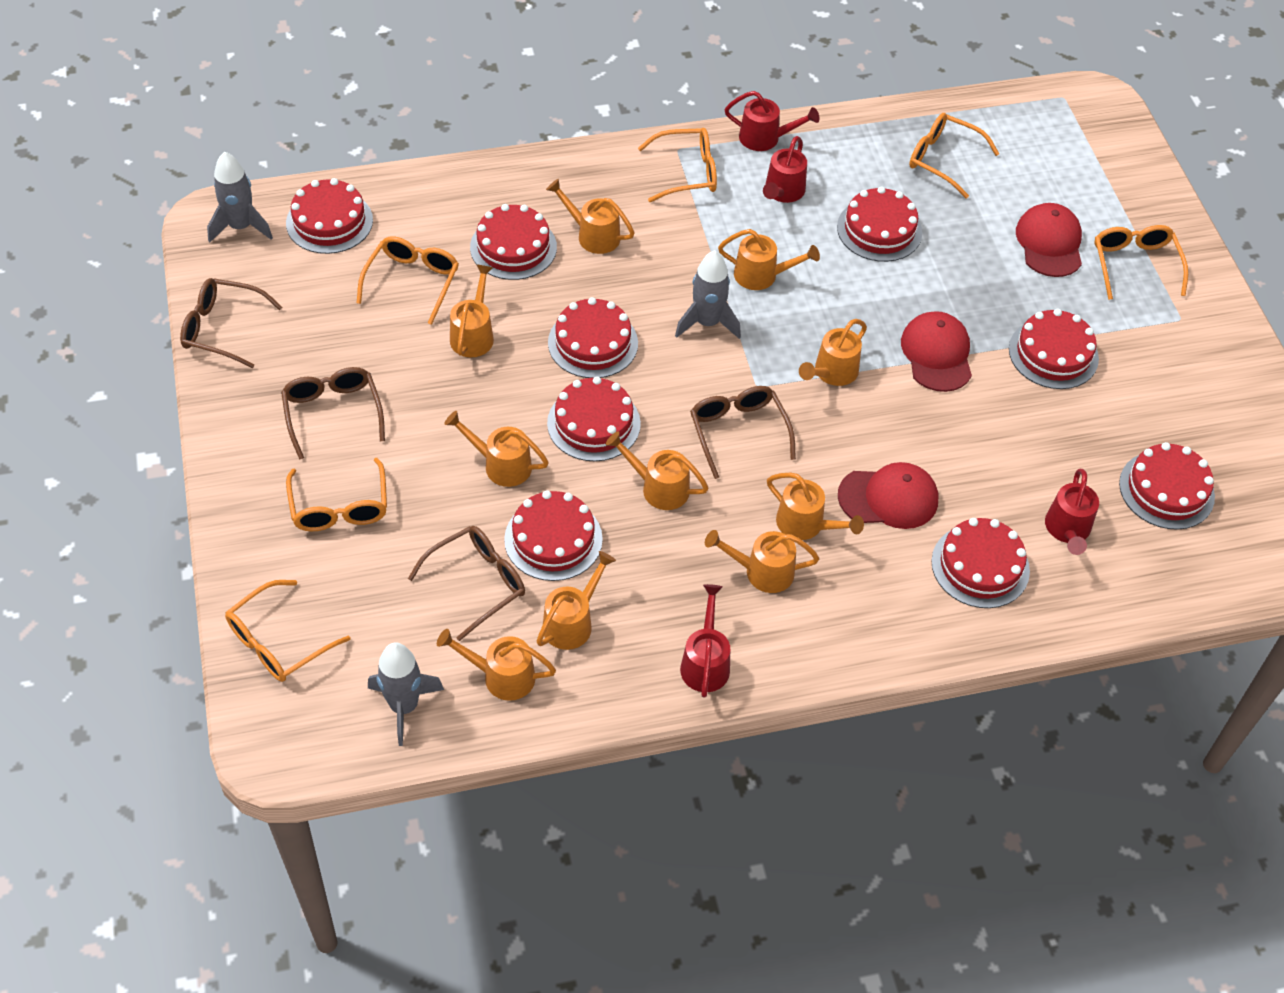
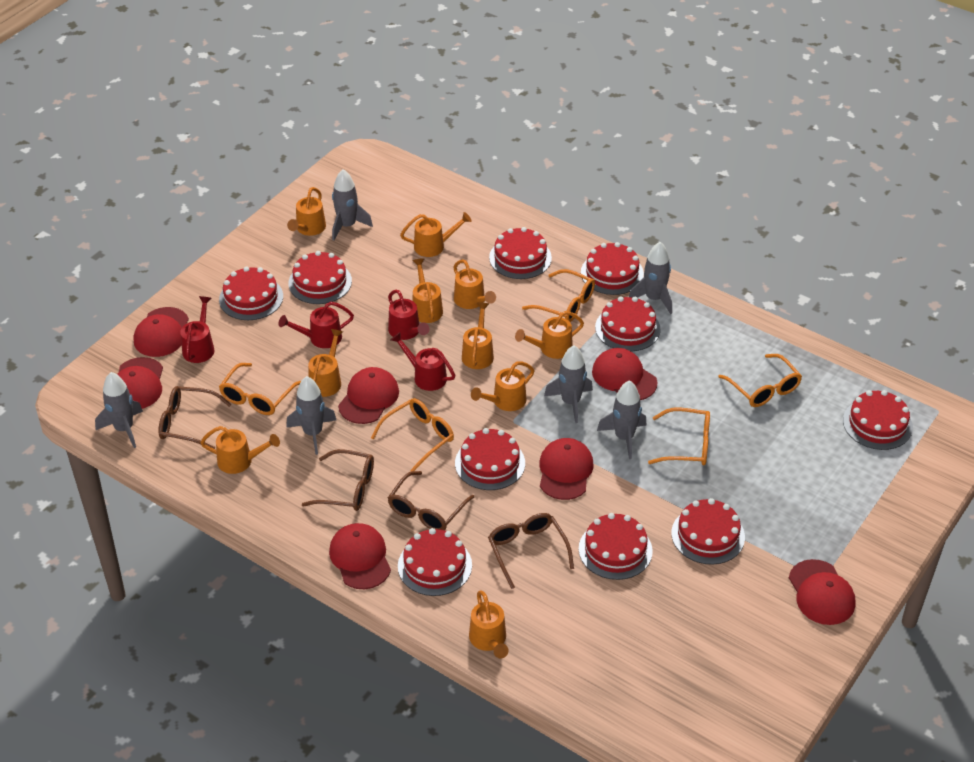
grey rocket: 3 -> 6
orange glasses: 6 -> 5
red cake: 9 -> 10
red cap: 3 -> 7

